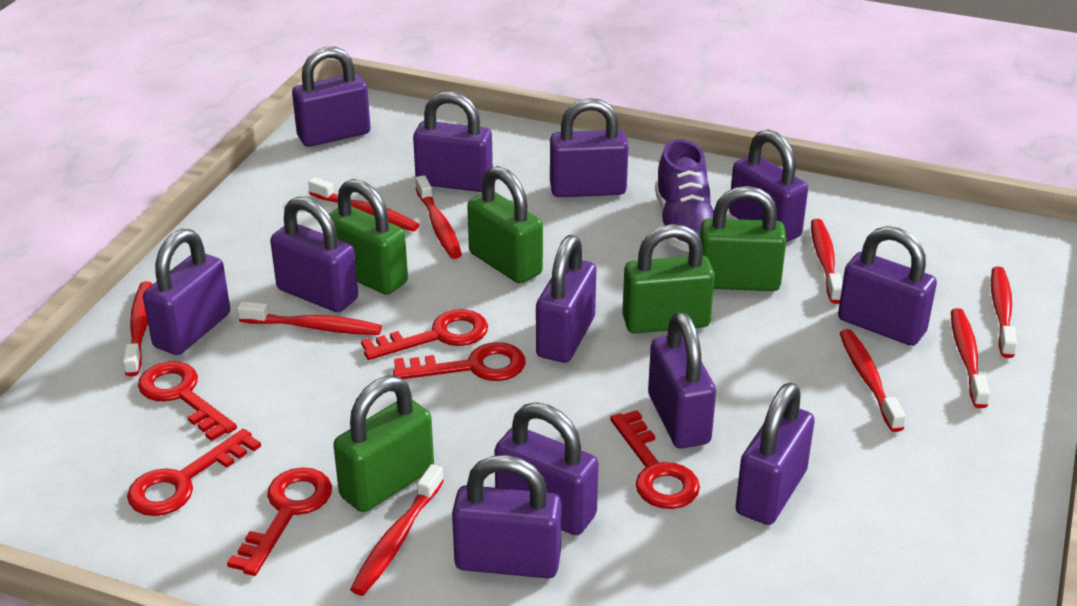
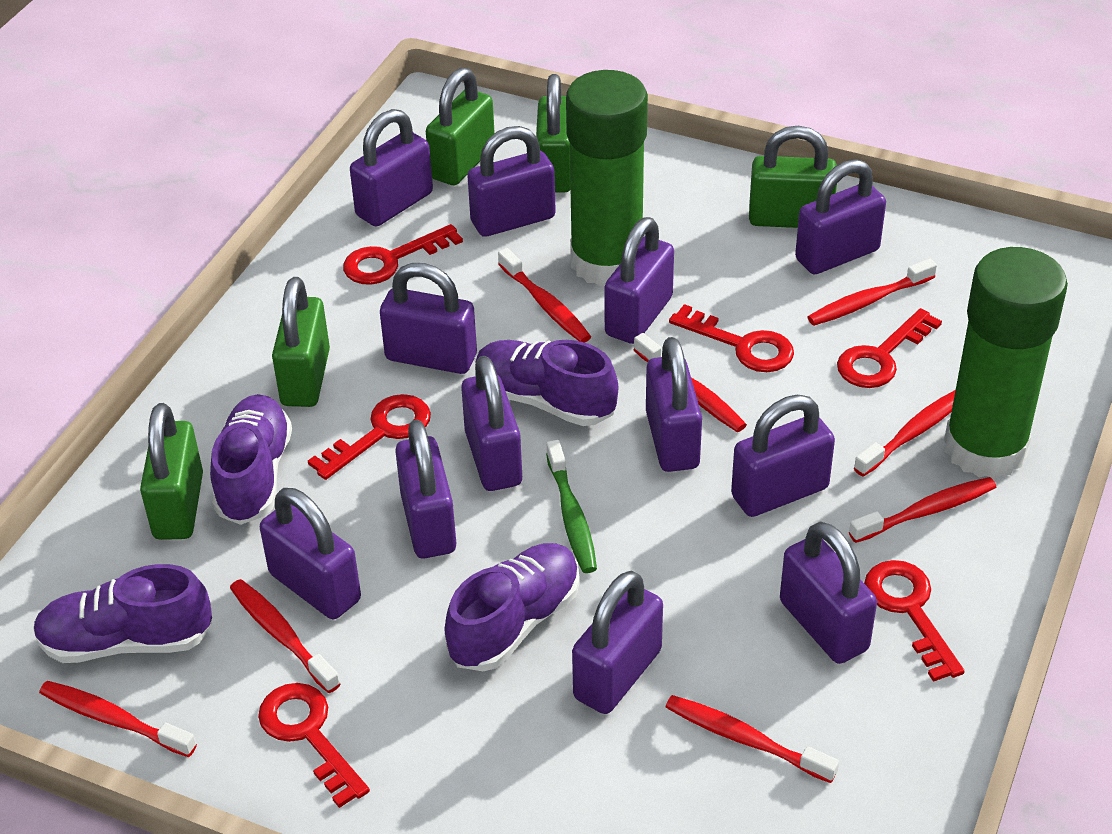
green glue stick: 0 -> 2
green toothbrush: 0 -> 1
purple shoe: 1 -> 4
red toothbrush: 9 -> 8

